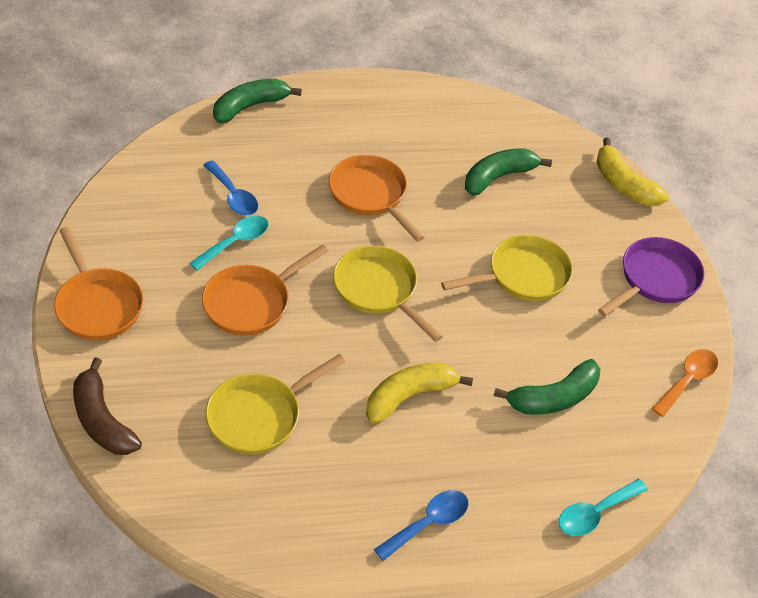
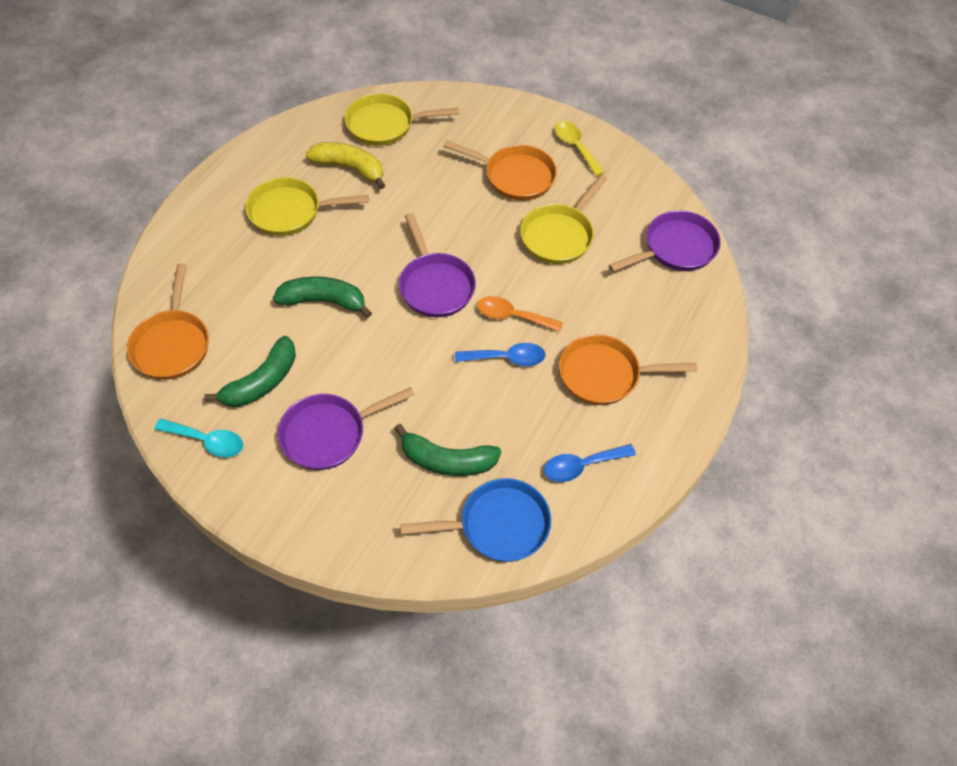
blue pan: 0 -> 1
brown banana: 1 -> 0
purple pan: 1 -> 3
turquoise spoon: 2 -> 1
yellow banana: 2 -> 1
yellow spoon: 0 -> 1

